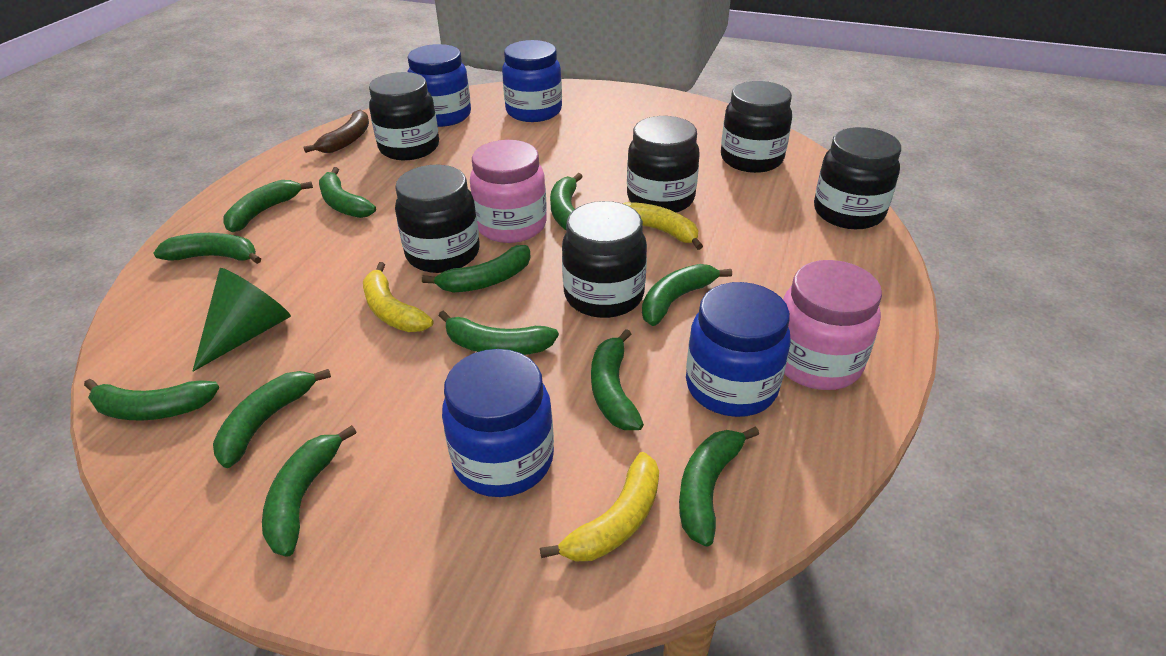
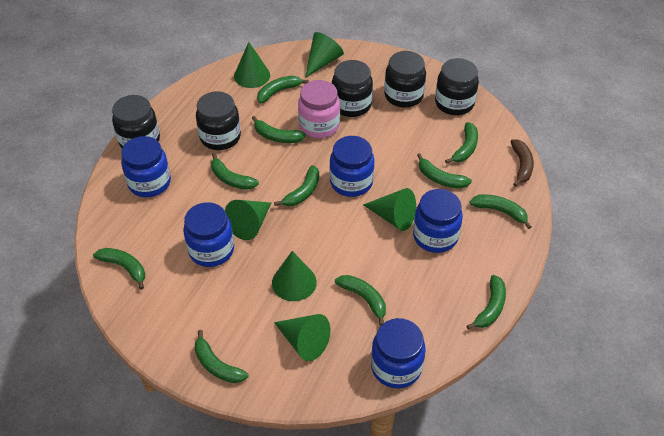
black jar: 6 -> 5
blue jar: 4 -> 5
green banana: 12 -> 11
green cone: 1 -> 6
pink jar: 2 -> 1
yellow banana: 3 -> 0

